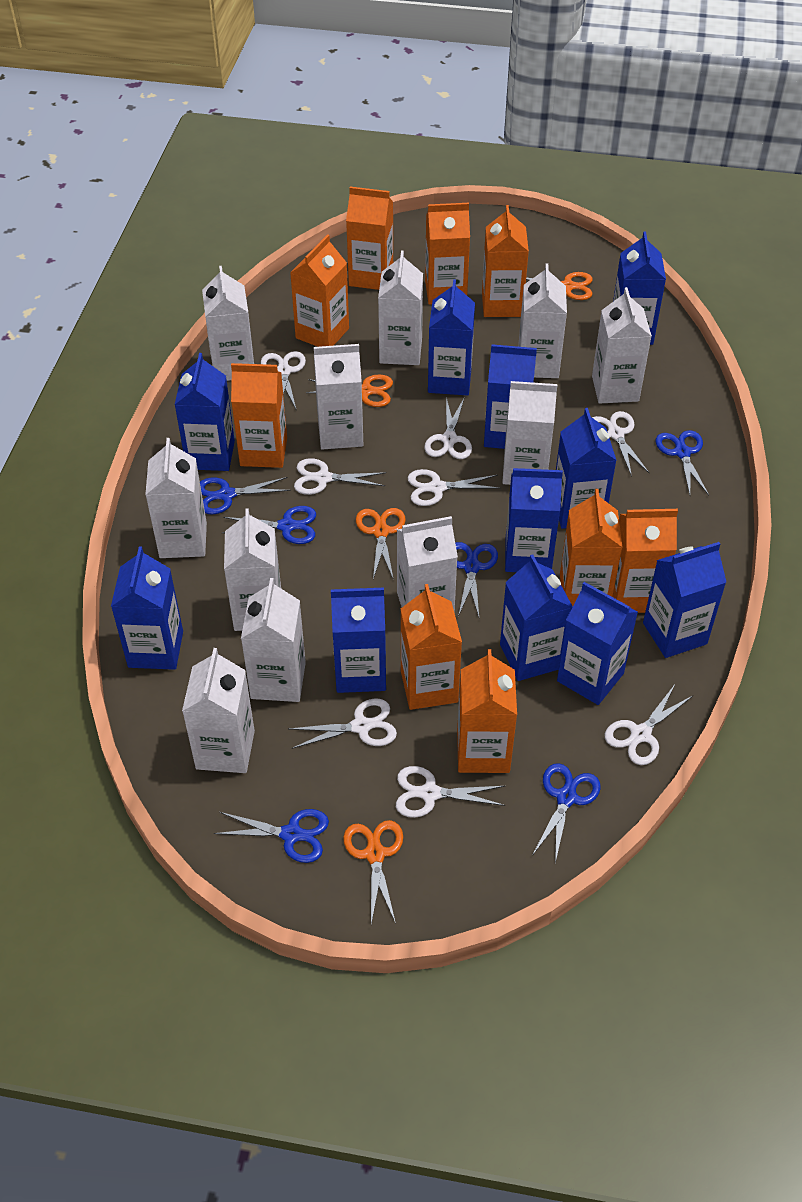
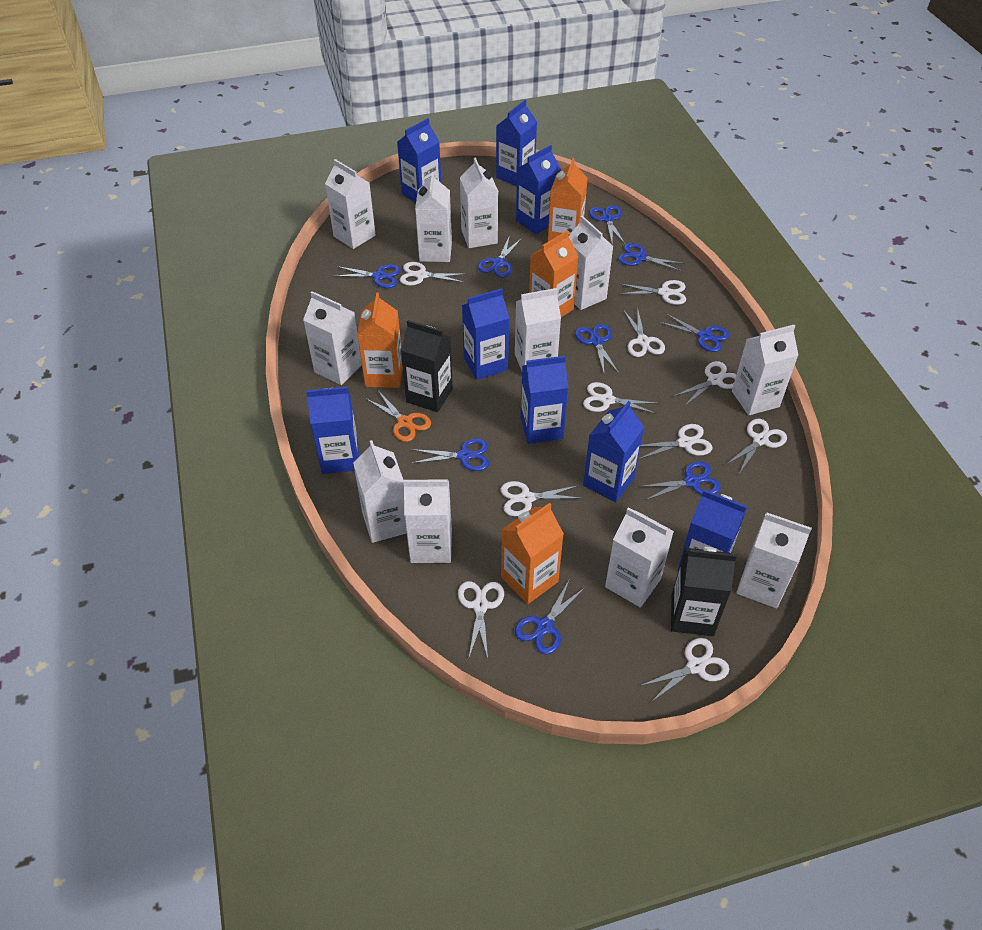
black carton: 0 -> 2
blue carton: 11 -> 8
blue scissors: 6 -> 9
orange carton: 9 -> 4
orange scissors: 4 -> 1
white scissors: 8 -> 10

